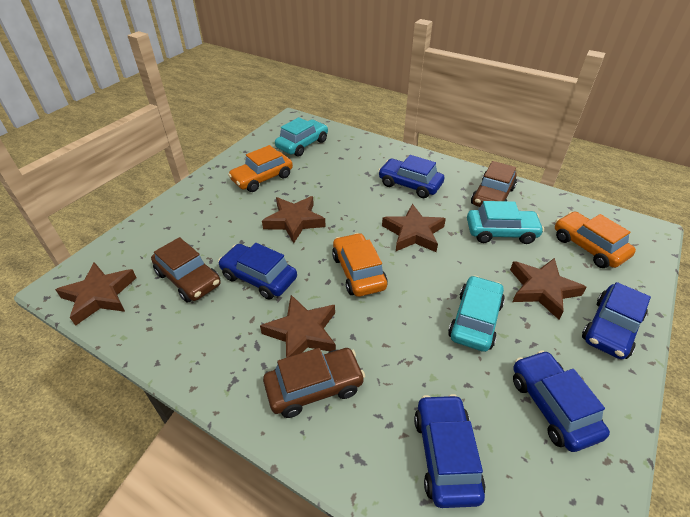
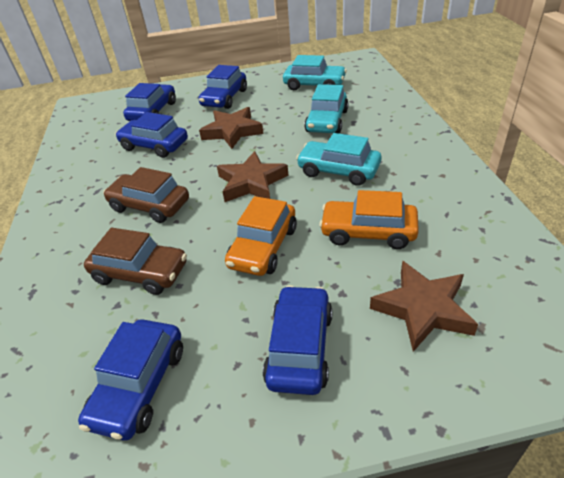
brown car: 3 -> 2
brown star: 5 -> 3
orange car: 3 -> 2

